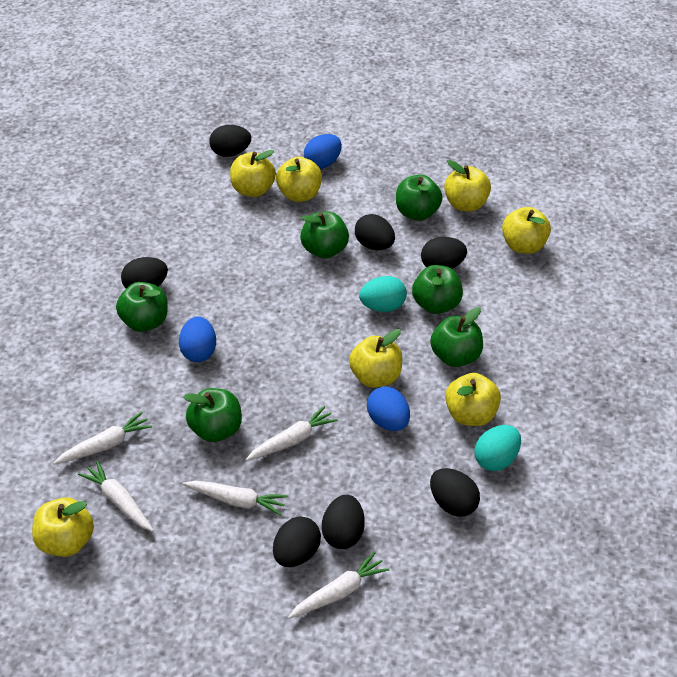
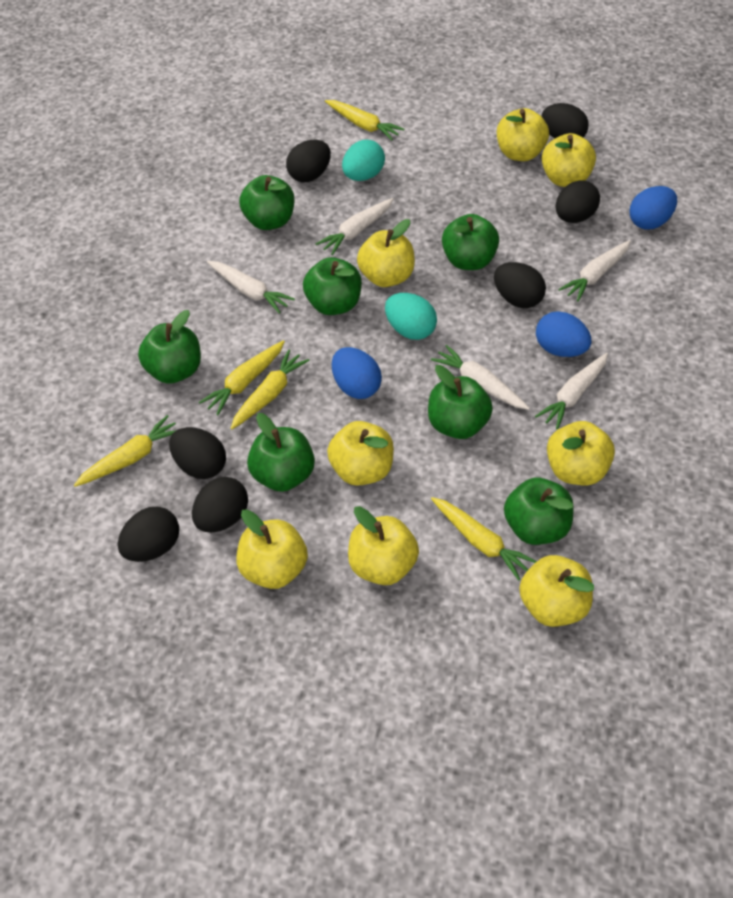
green apple: 6 -> 7
yellow apple: 7 -> 8
yellow carrot: 0 -> 5

